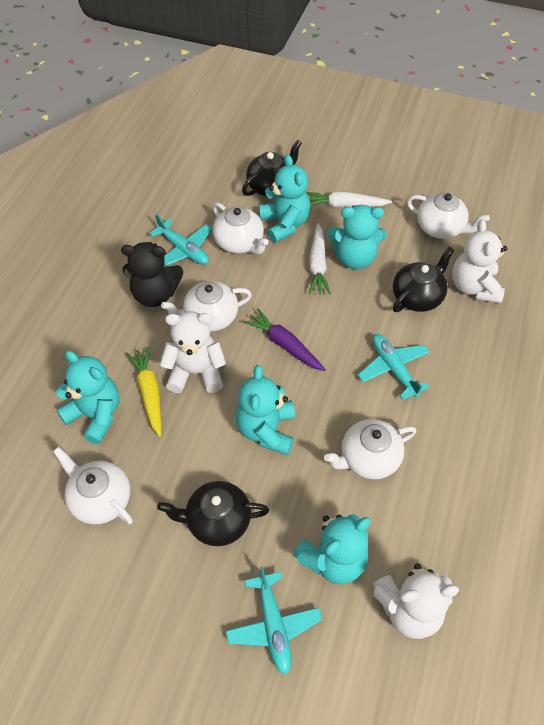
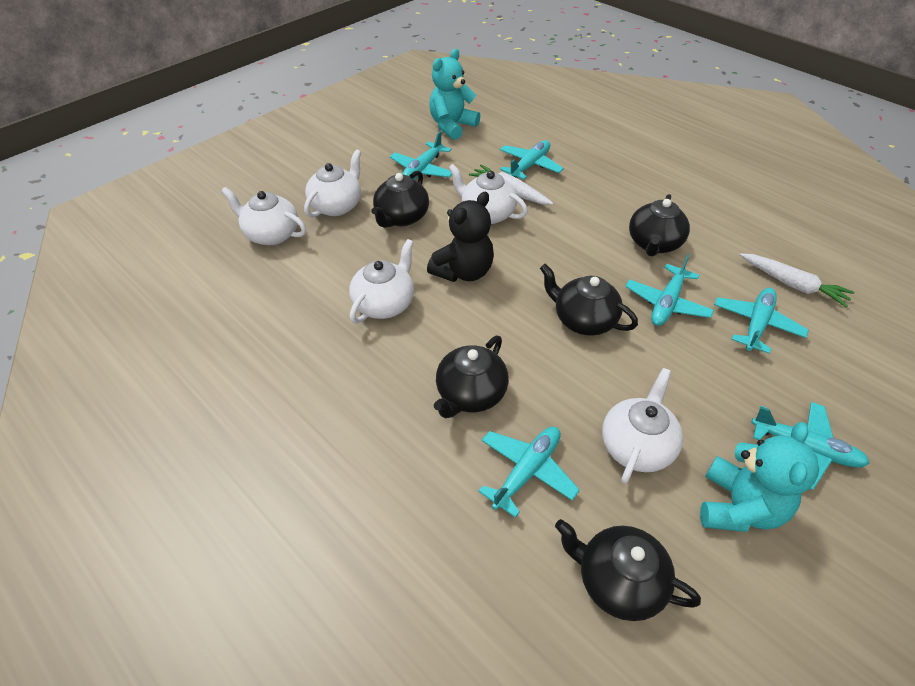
black teapot: 3 -> 5
purple carrot: 1 -> 0
turquoise plane: 3 -> 6
turquoise teddy bear: 5 -> 2
white teddy bear: 3 -> 0
yellow carrot: 1 -> 0

